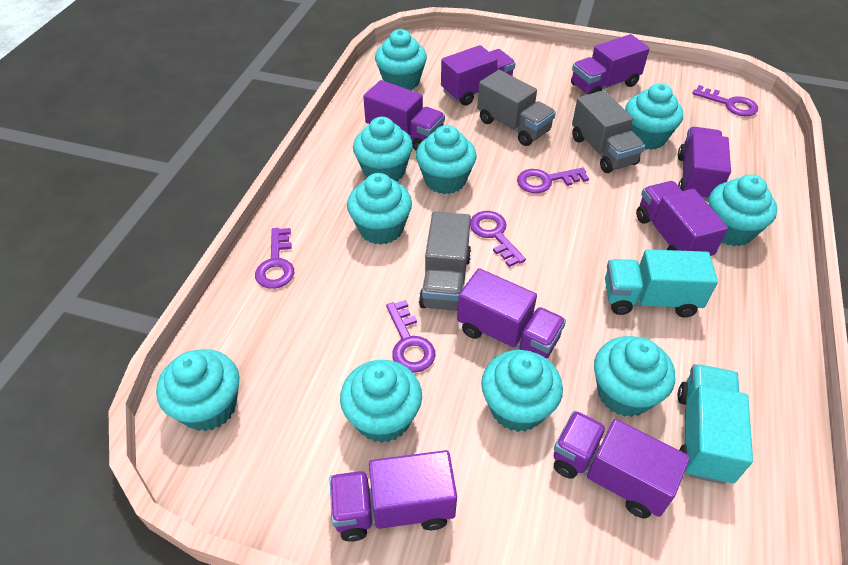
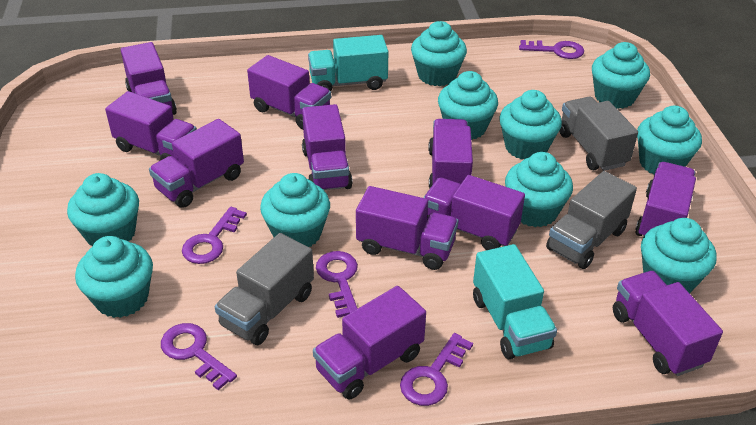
purple truck: 8 -> 11

